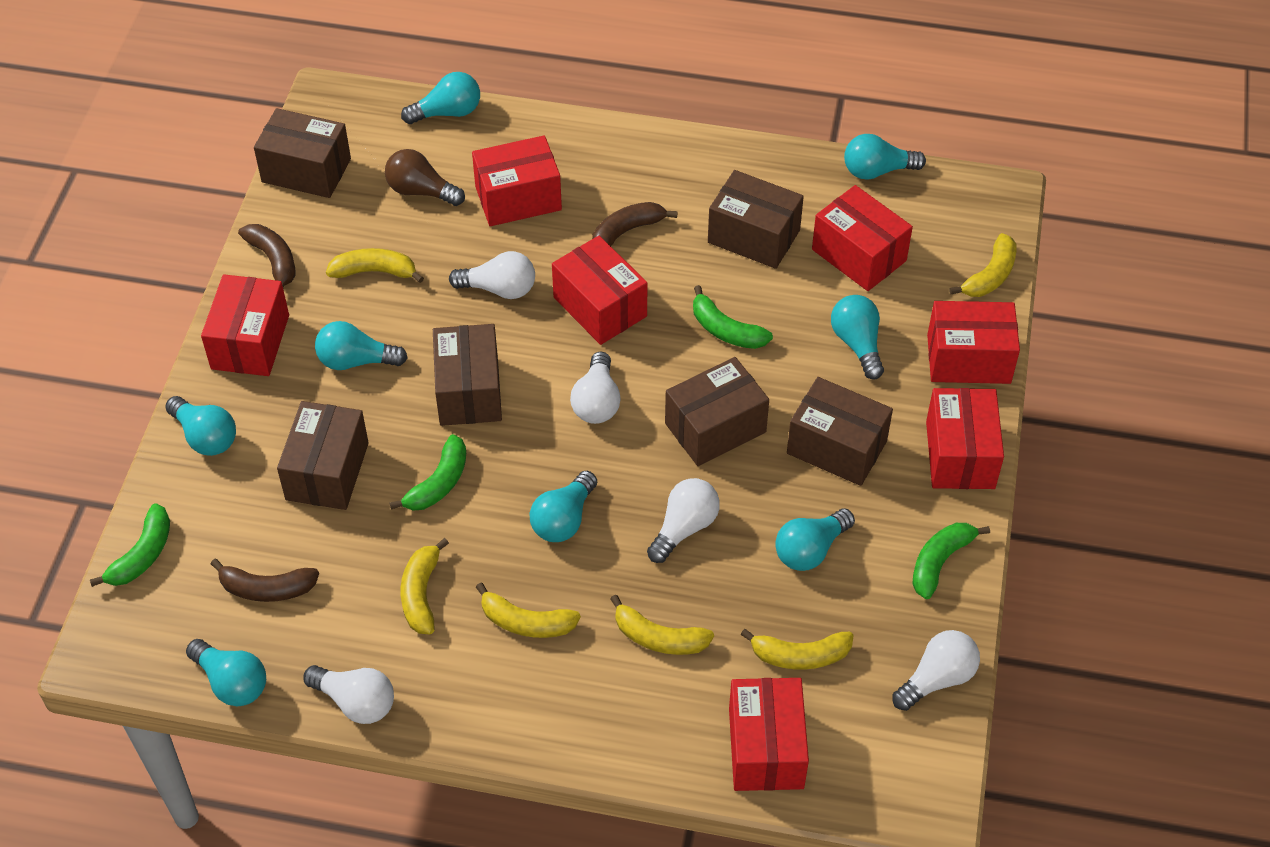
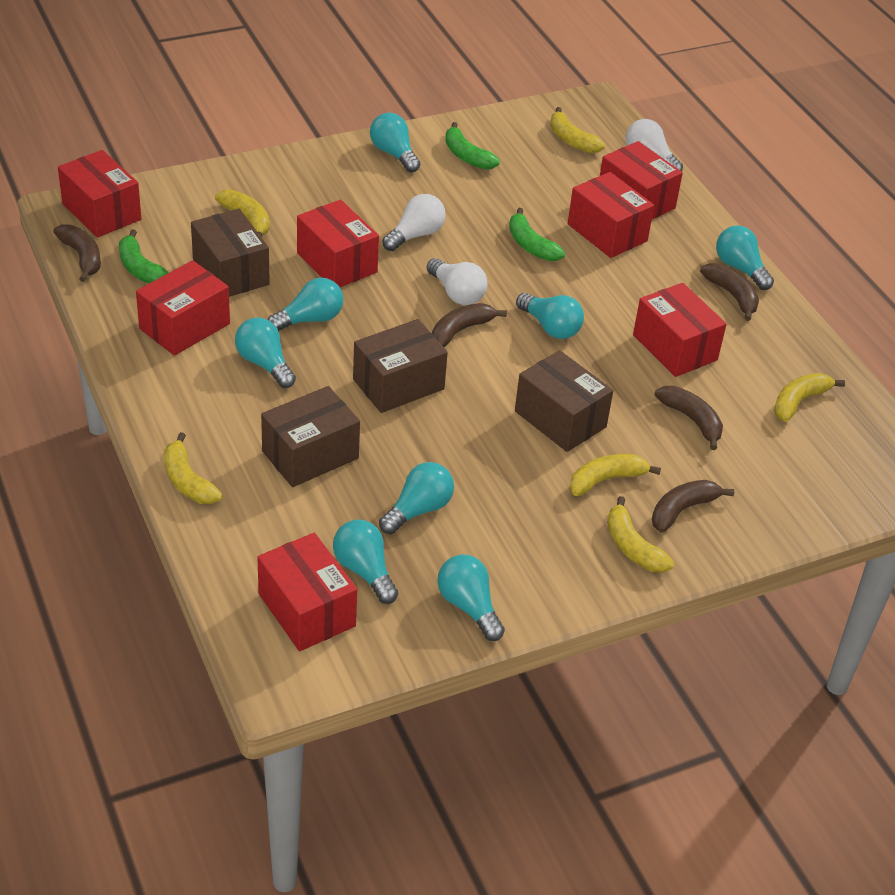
brown banana: 3 -> 5
brown box: 6 -> 4
brown light bulb: 1 -> 0
green banana: 4 -> 3
white light bulb: 5 -> 3

